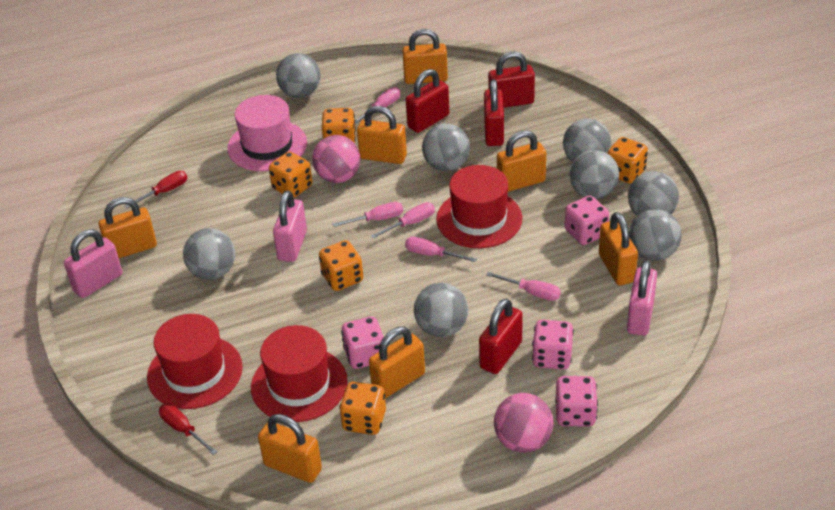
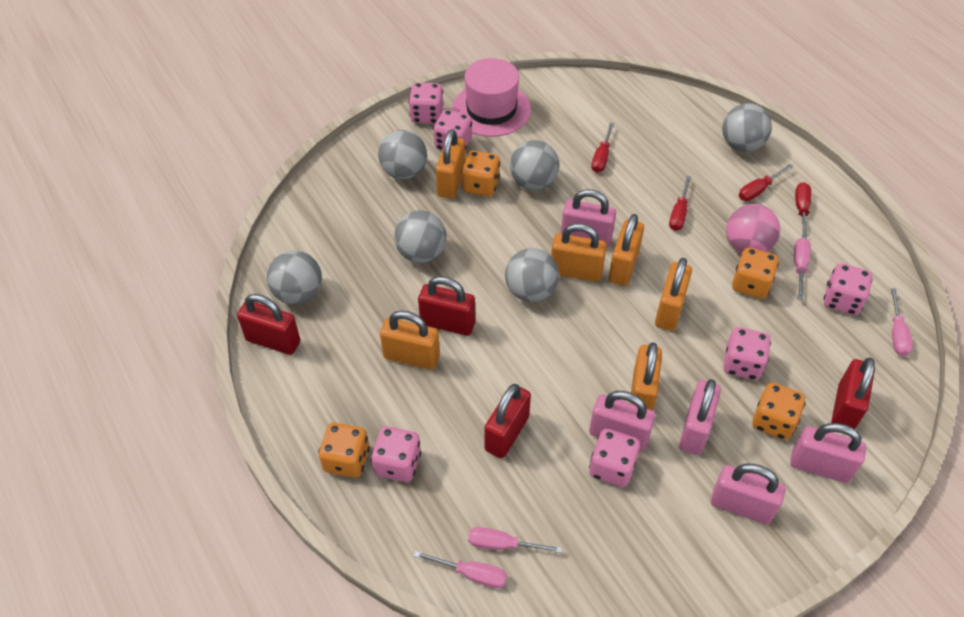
grey ball: 8 -> 6
orange dice: 5 -> 4
orange padlock: 7 -> 6
pink ball: 2 -> 1
pink dice: 4 -> 6
pink padlock: 3 -> 5
pink screwdriver: 5 -> 4
red hat: 3 -> 0
red screwdriver: 2 -> 4

